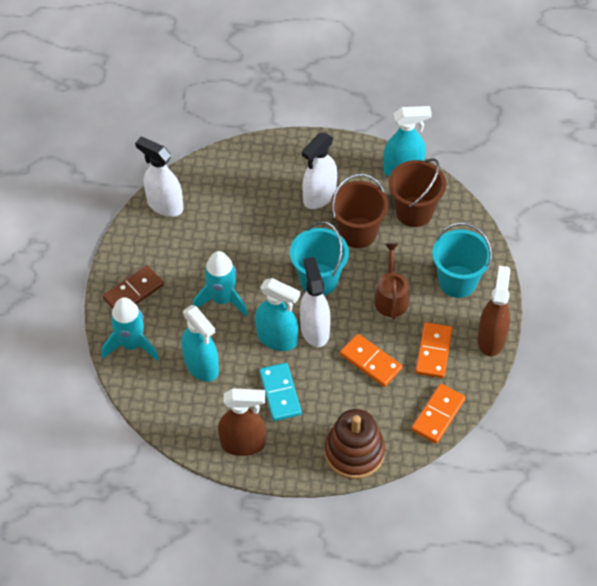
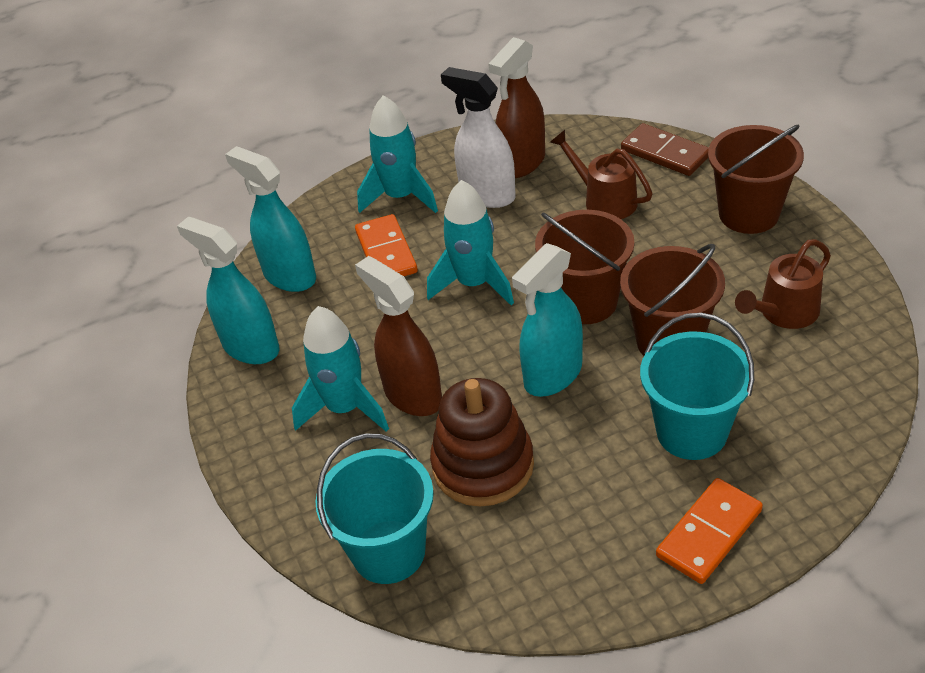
brown bucket: 2 -> 3
brown watering can: 1 -> 2
orange domino: 3 -> 2
turquoise domino: 1 -> 0
turquoise rocket: 2 -> 3
white spray bottle: 3 -> 1

